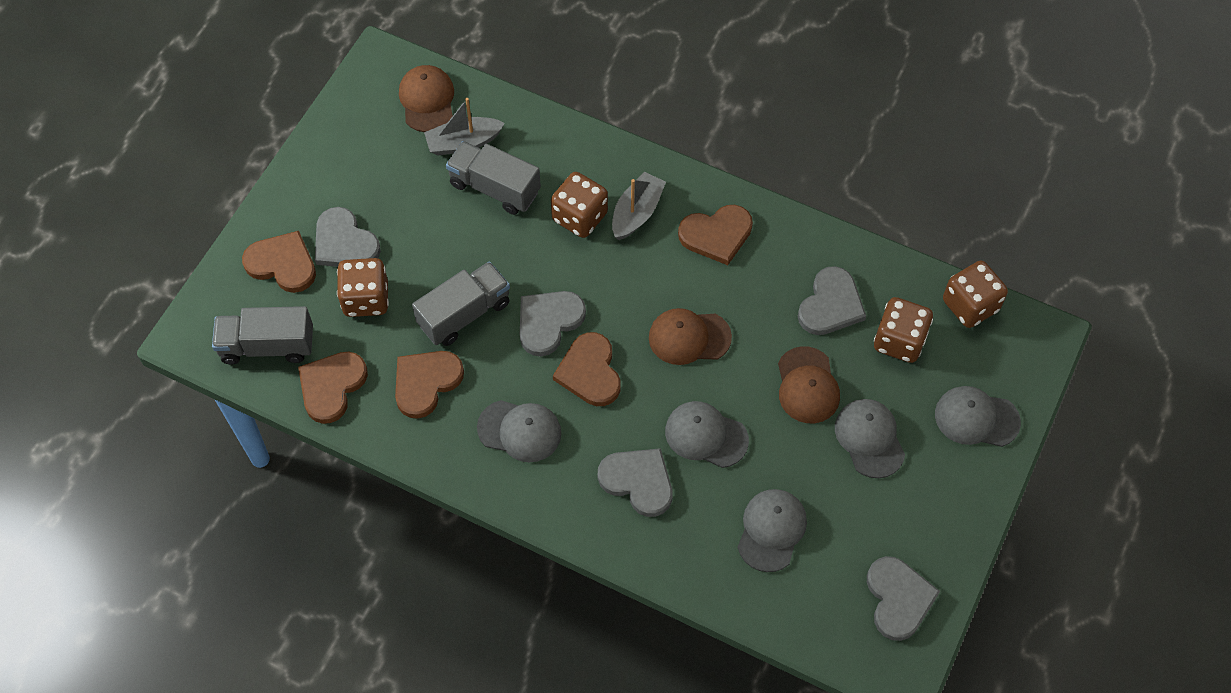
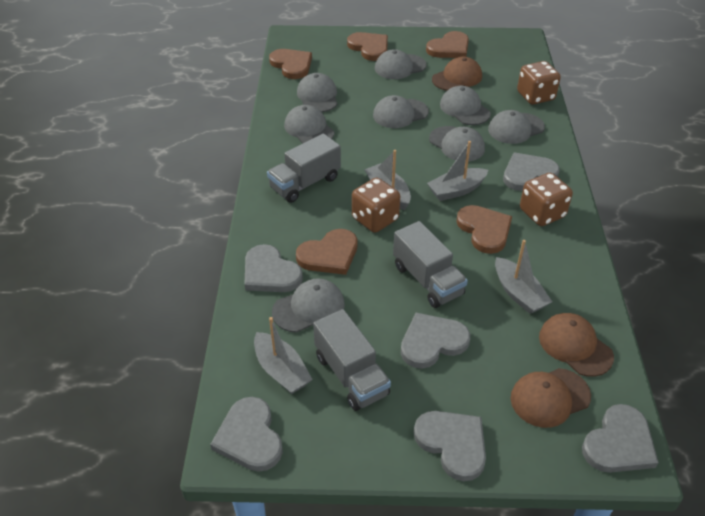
brown dice: 4 -> 3
grey boat: 2 -> 4
grey cap: 5 -> 8
grey heart: 5 -> 6

